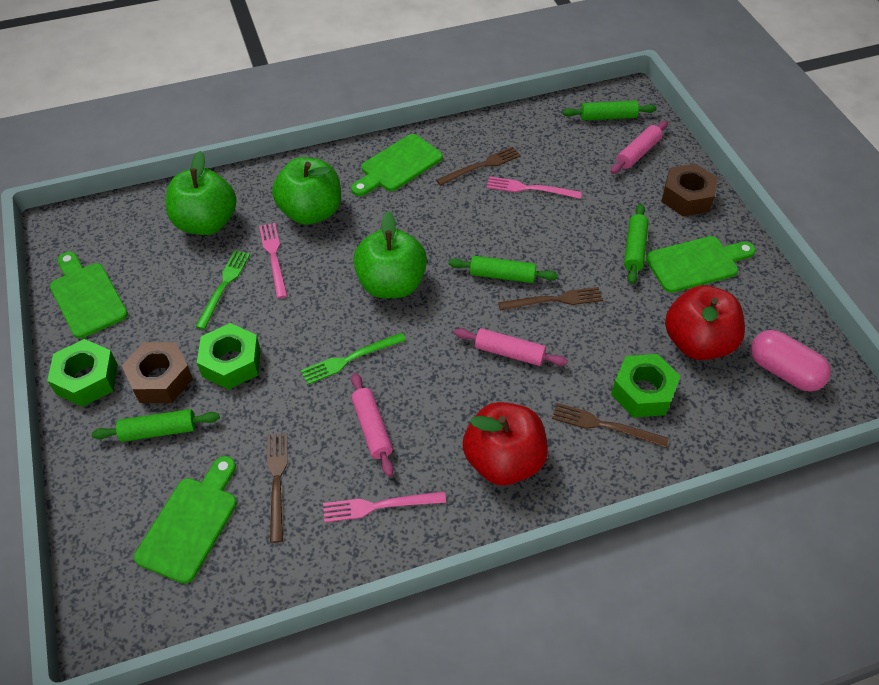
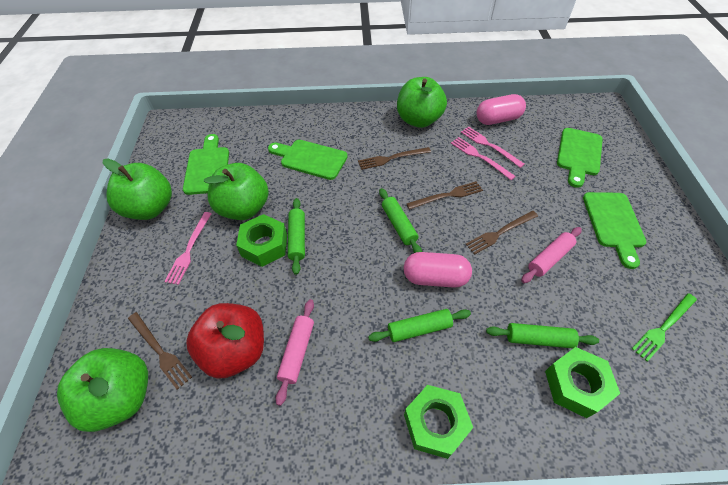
brown nut: 2 -> 0
green apple: 3 -> 4
green fork: 2 -> 1
pink capsule: 1 -> 2
pink rolling pin: 3 -> 2
red apple: 2 -> 1

